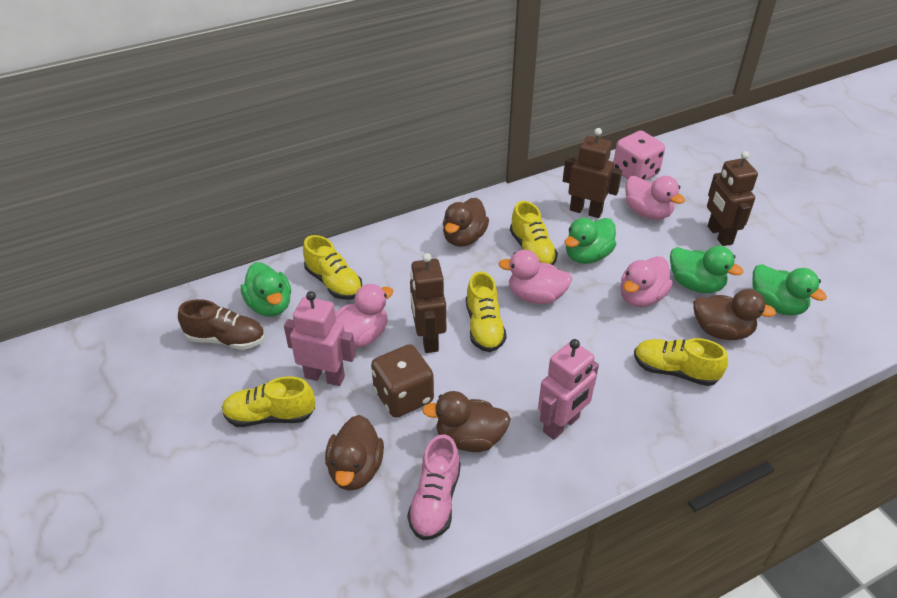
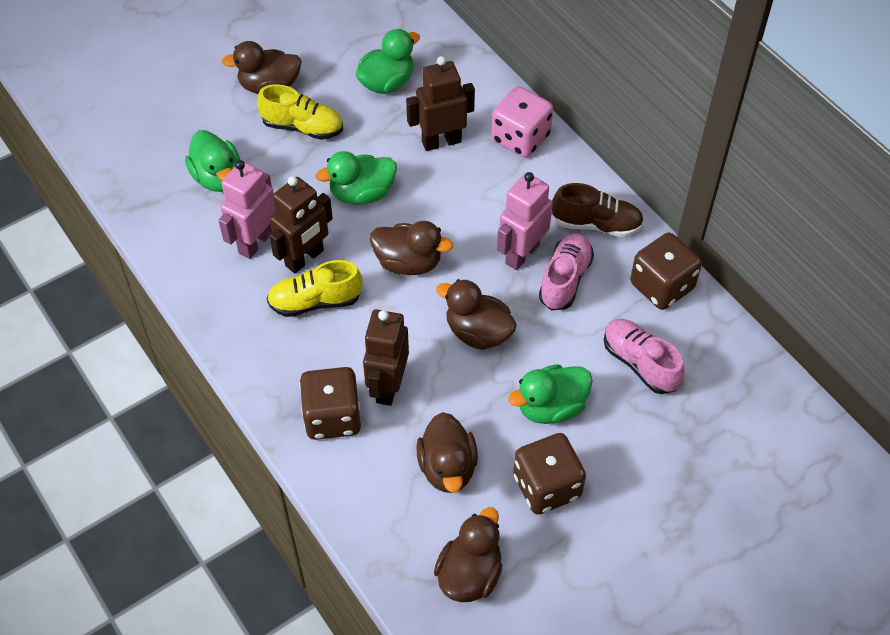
brown dice: 1 -> 3
brown duck: 4 -> 5
pink duck: 4 -> 0
pink shoe: 1 -> 2
yellow shoe: 5 -> 2

